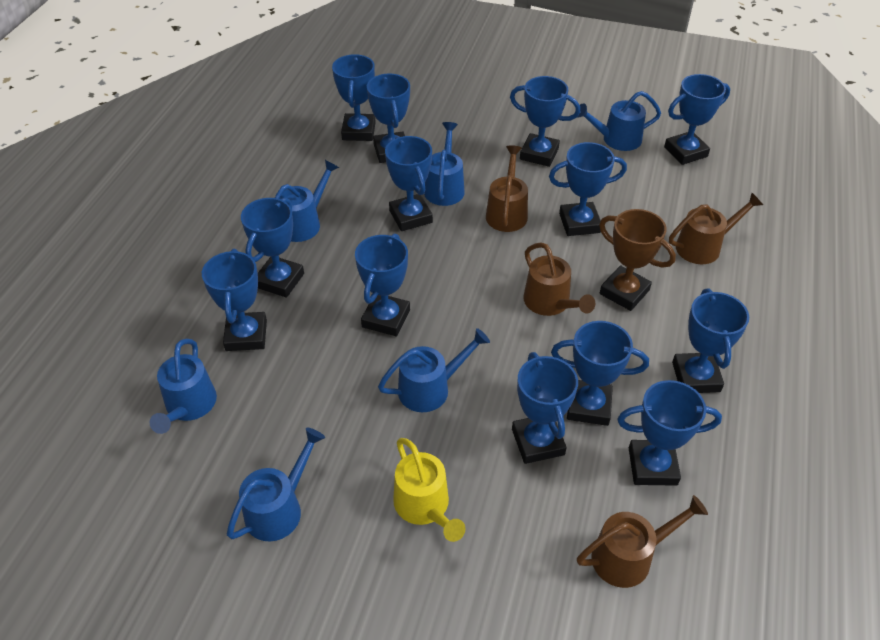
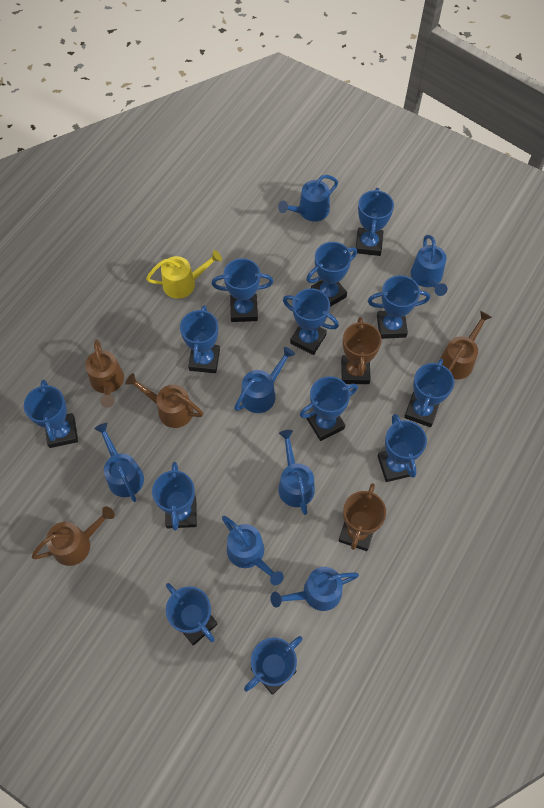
blue watering can: 6 -> 7
brown trophy: 1 -> 2

